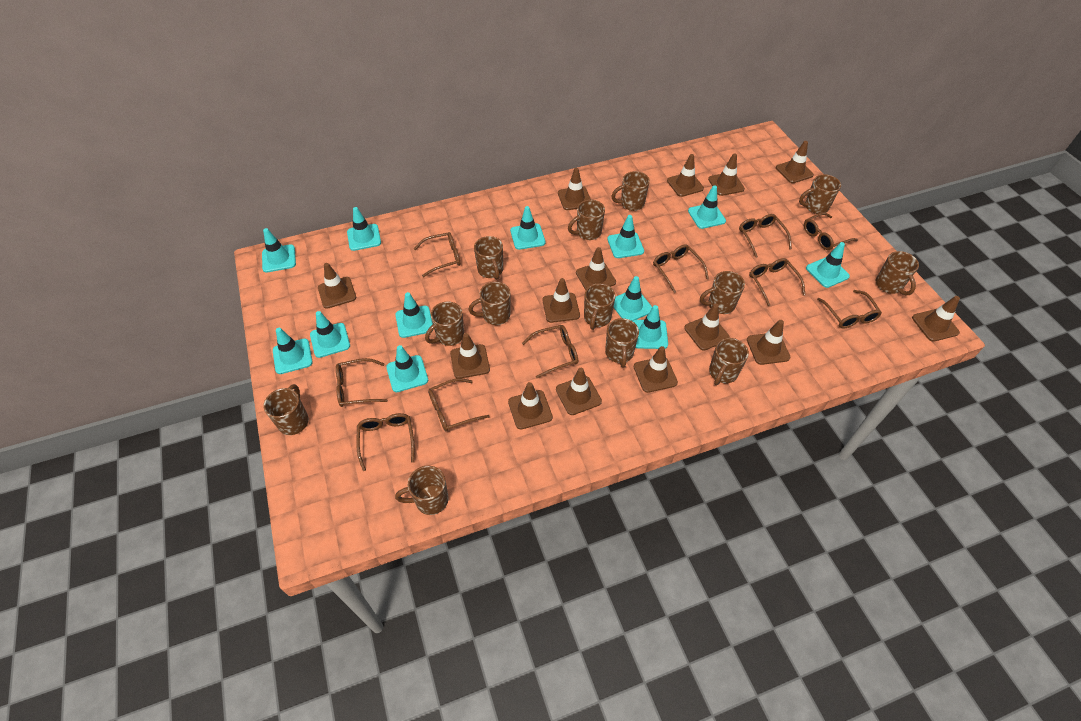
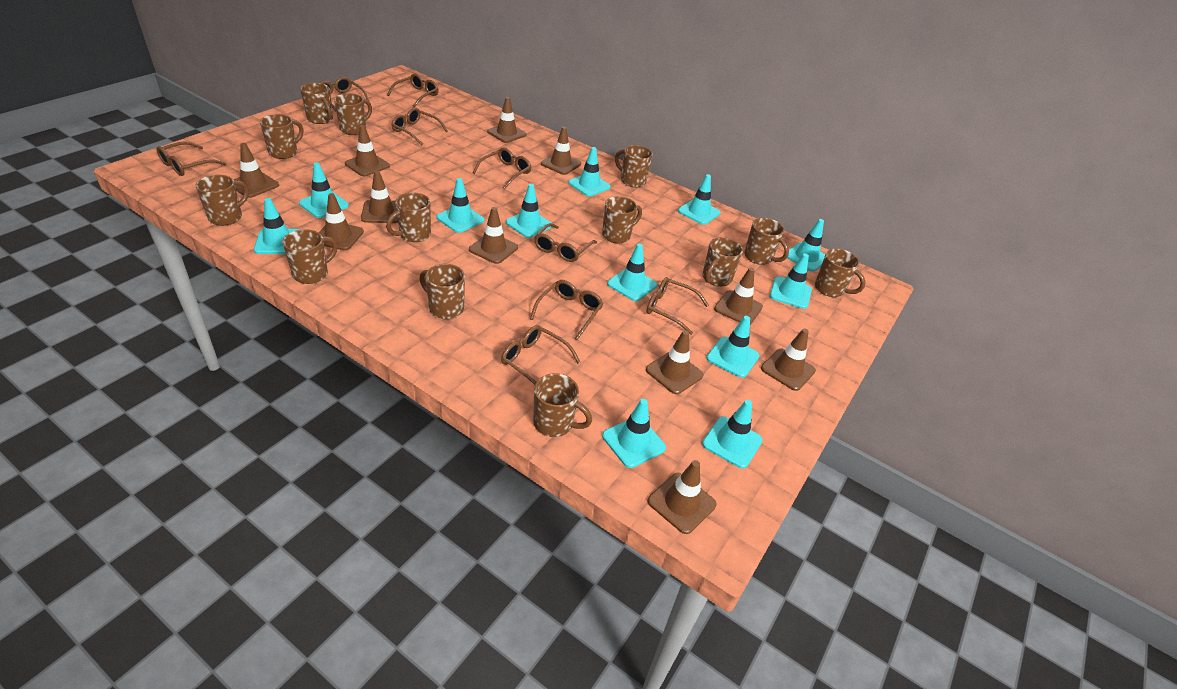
brown glasses: 10 -> 9
brown traffic cone: 14 -> 11

